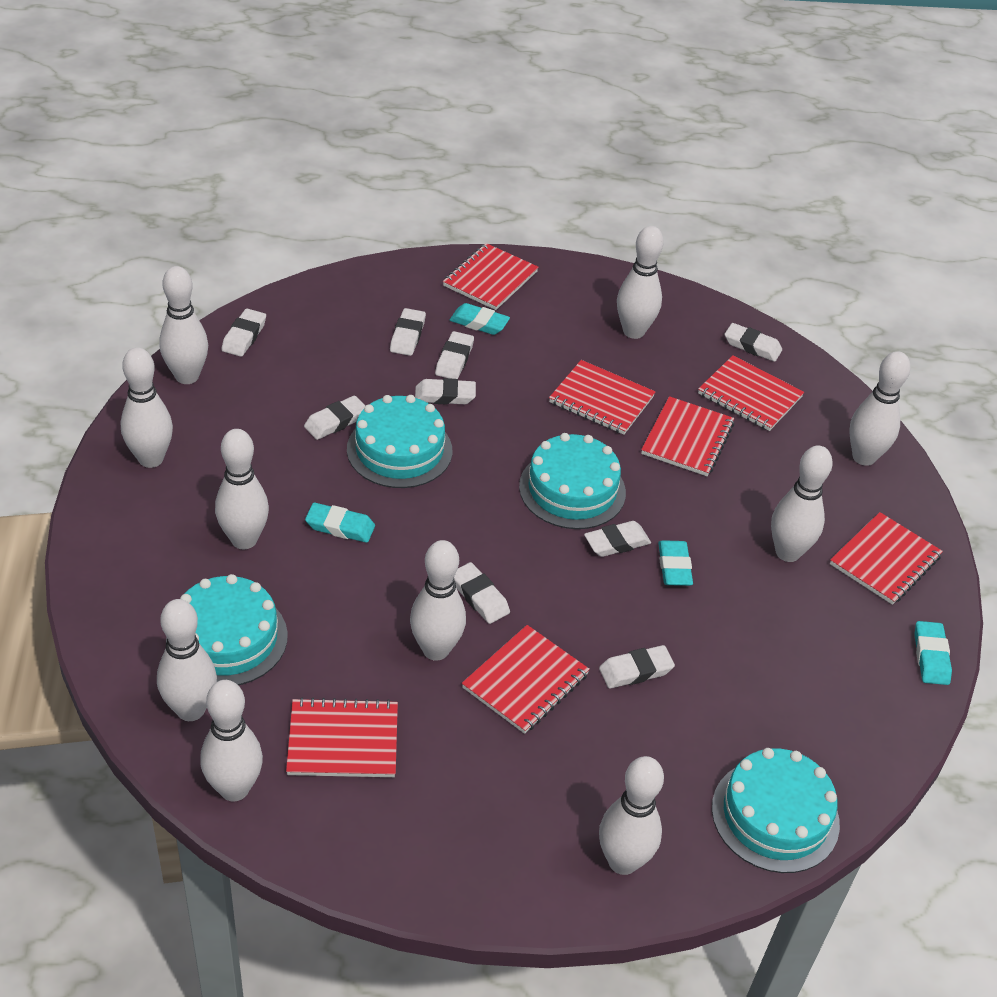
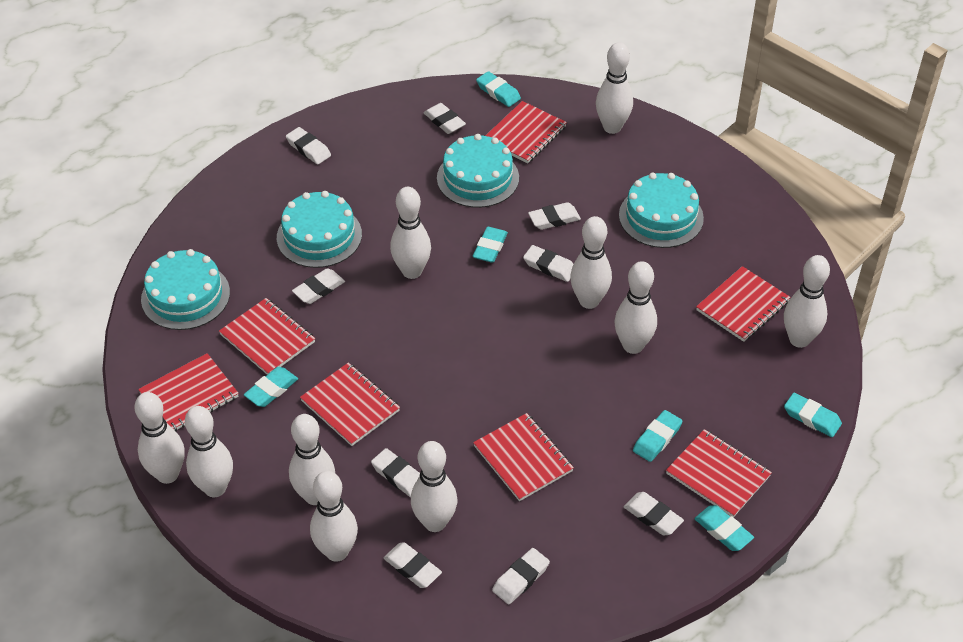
turquoise eraser: 4 -> 6

